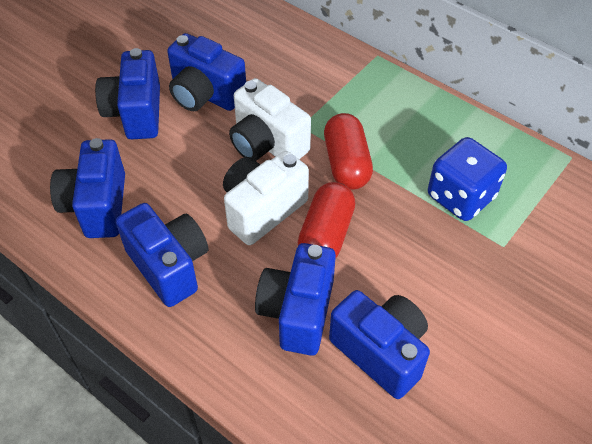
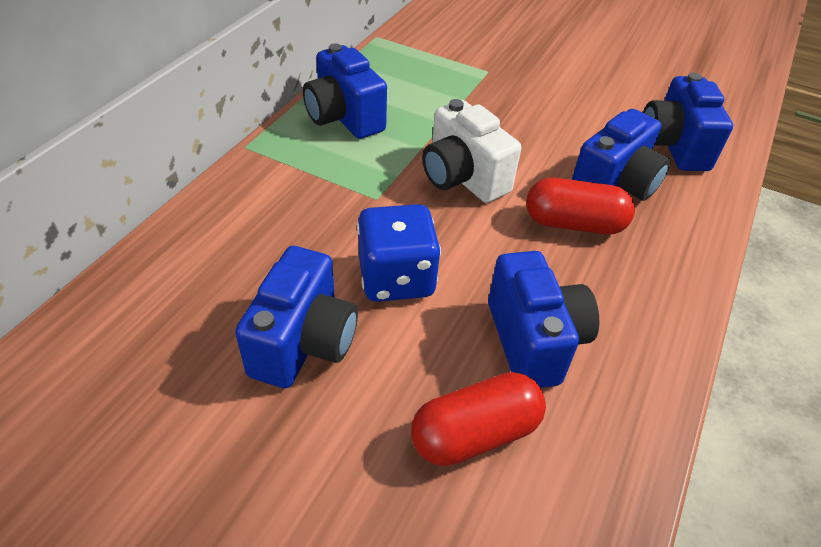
blue camera: 6 -> 5
white camera: 2 -> 1

